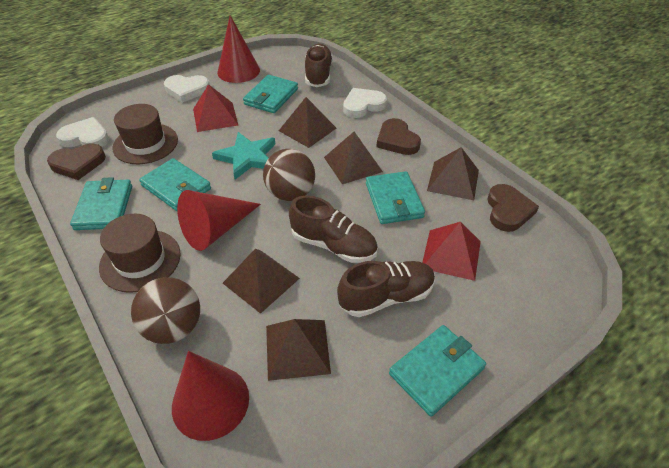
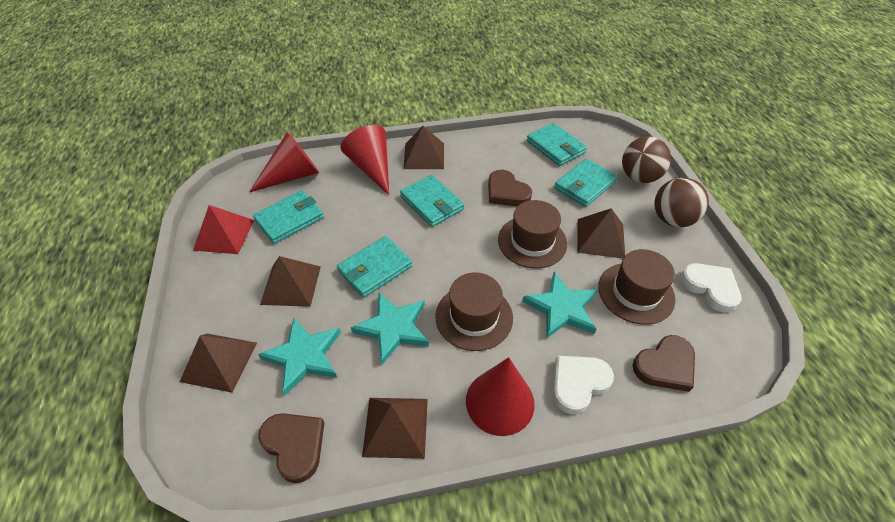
brown hat: 2 -> 3
brown shoe: 3 -> 0
red pyramid: 2 -> 1
turquoise star: 1 -> 3
white heart: 3 -> 2

